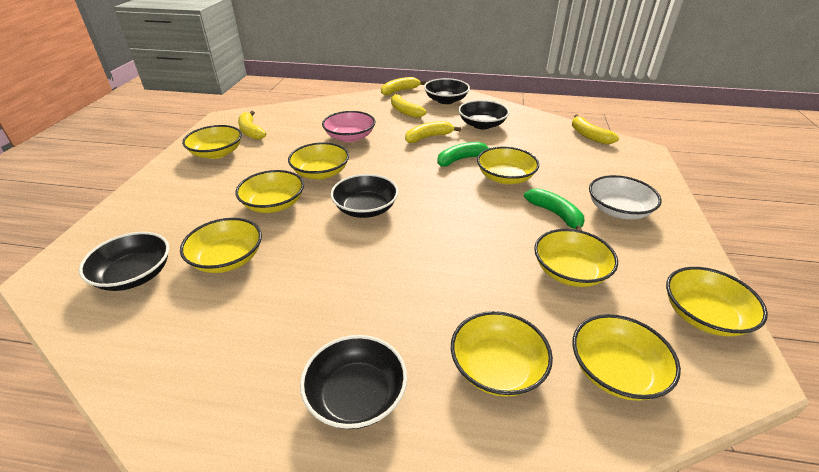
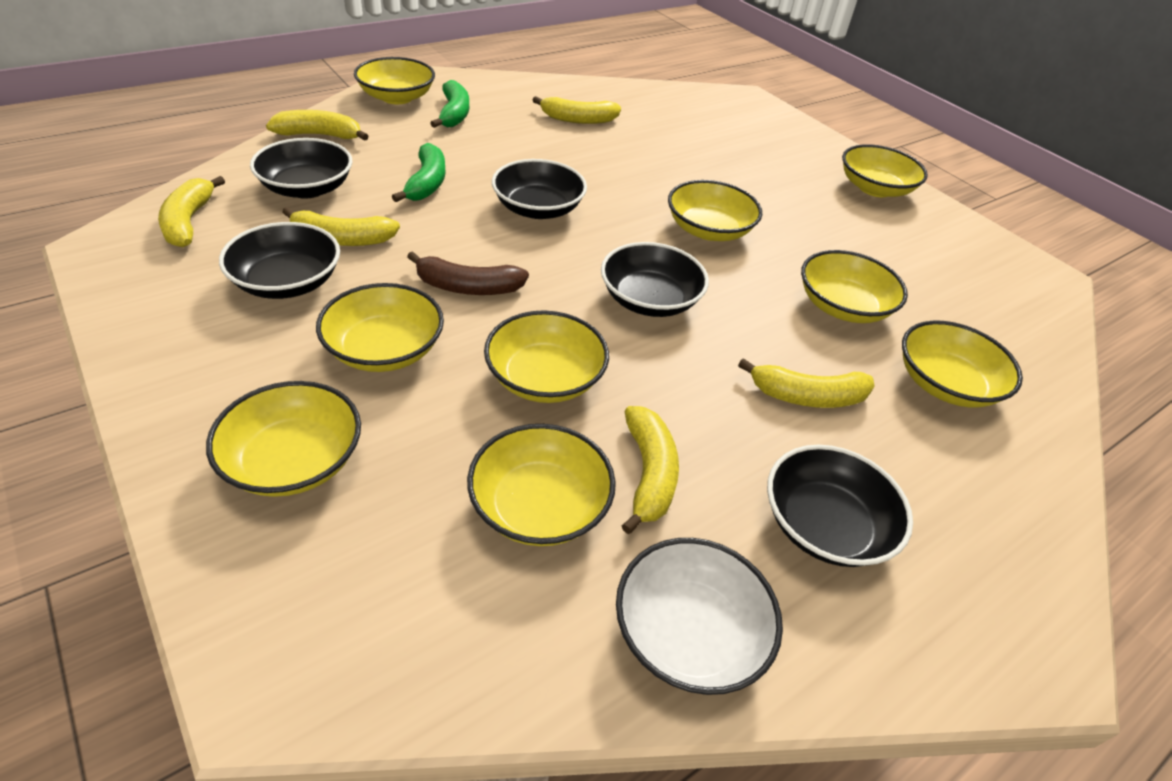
brown banana: 0 -> 1
pink bowl: 1 -> 0
yellow banana: 5 -> 6

